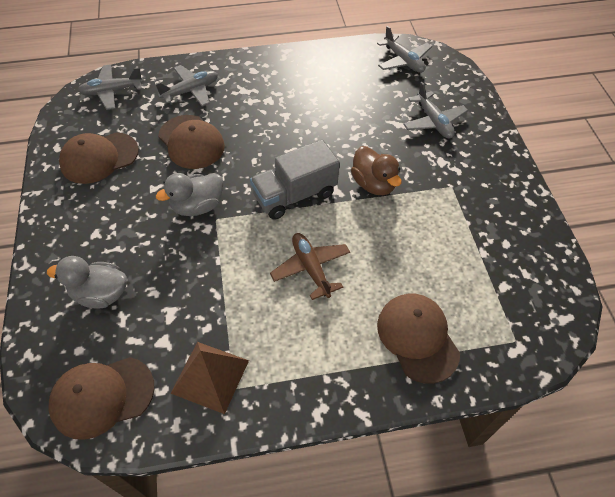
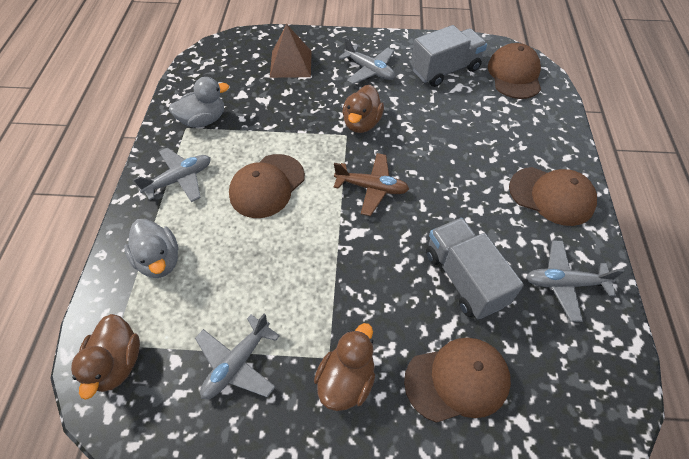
brown duck: 1 -> 3
grey truck: 1 -> 2

